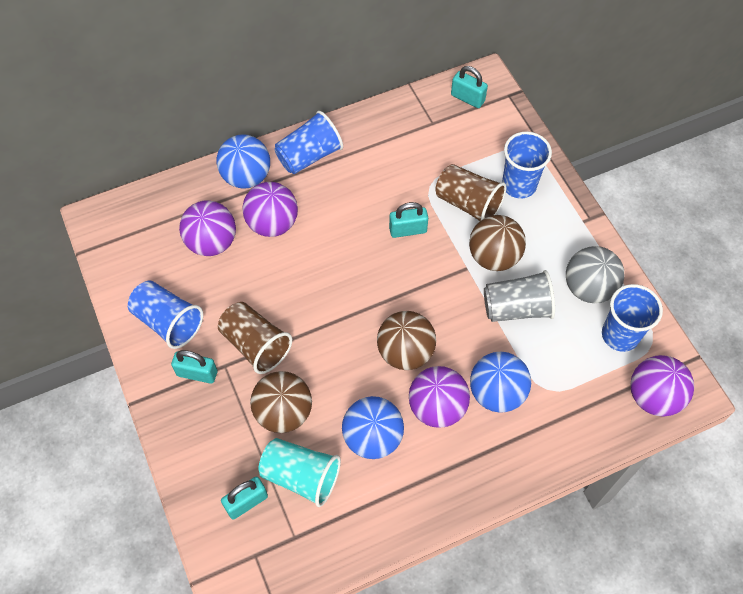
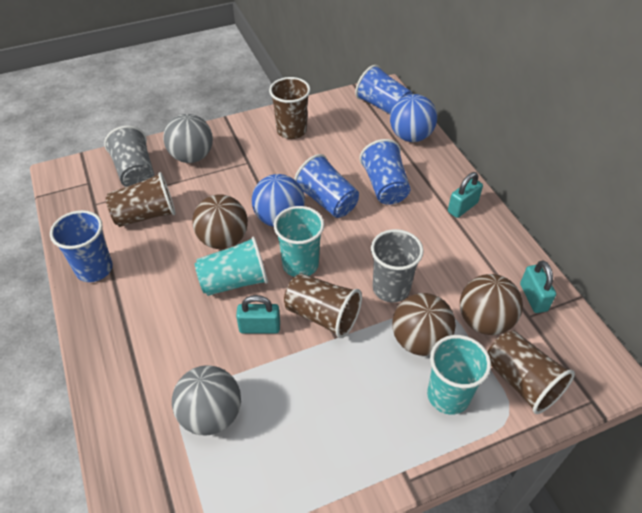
blue ball: 3 -> 2
brown cup: 2 -> 4
grey ball: 1 -> 2
grey cup: 1 -> 2
purple ball: 4 -> 0
turquoise cup: 1 -> 3
turquoise padlock: 4 -> 3

